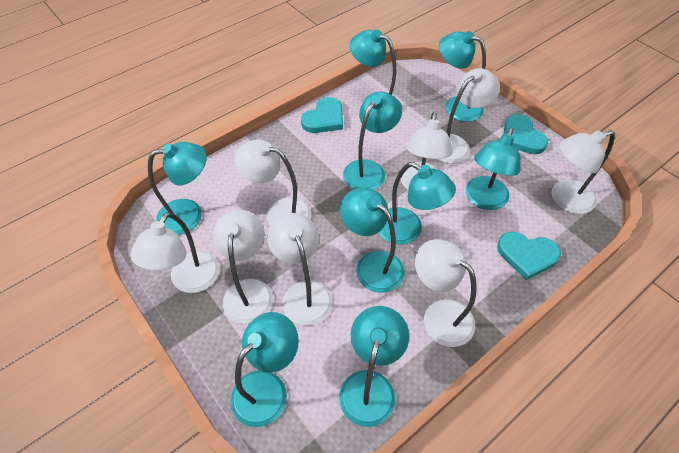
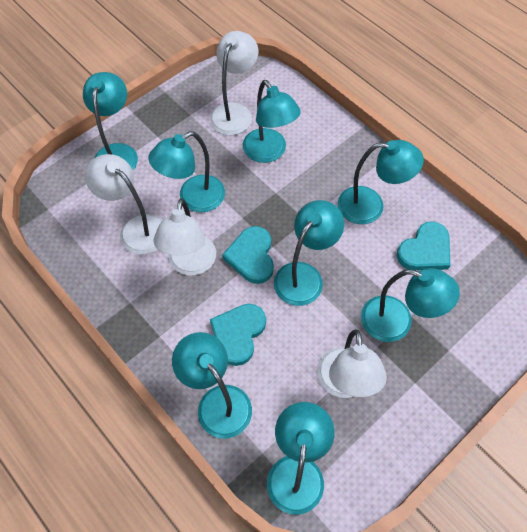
turquoise lamp: 9 -> 8
white lamp: 8 -> 4

